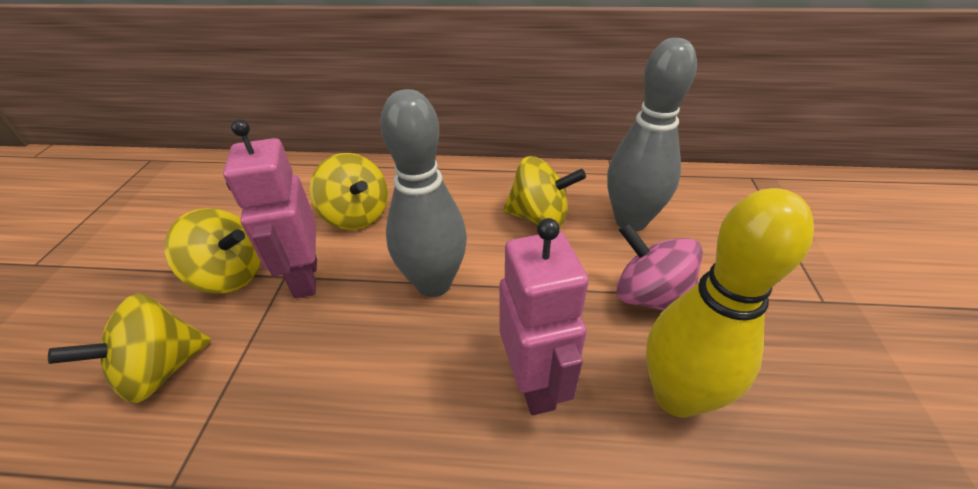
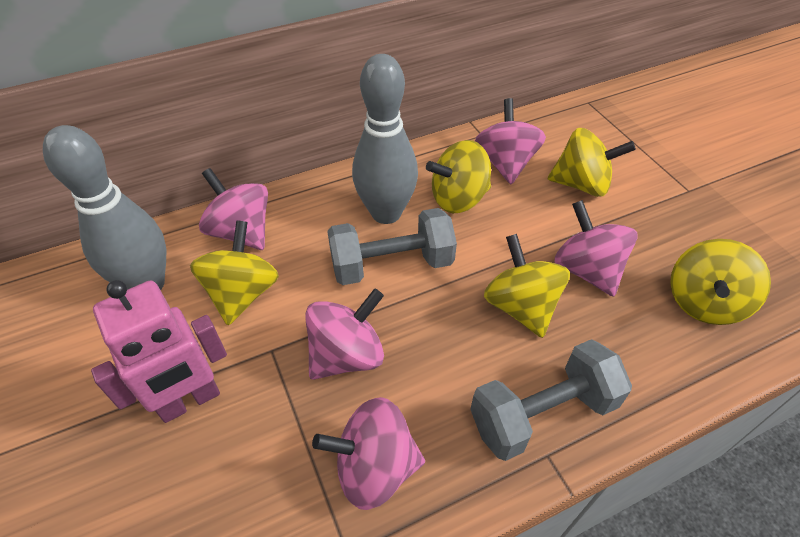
grey dumbbell: 0 -> 2
pink robot: 2 -> 1
pink spinning top: 1 -> 5
yellow bowling pin: 1 -> 0
yellow spinning top: 4 -> 5

